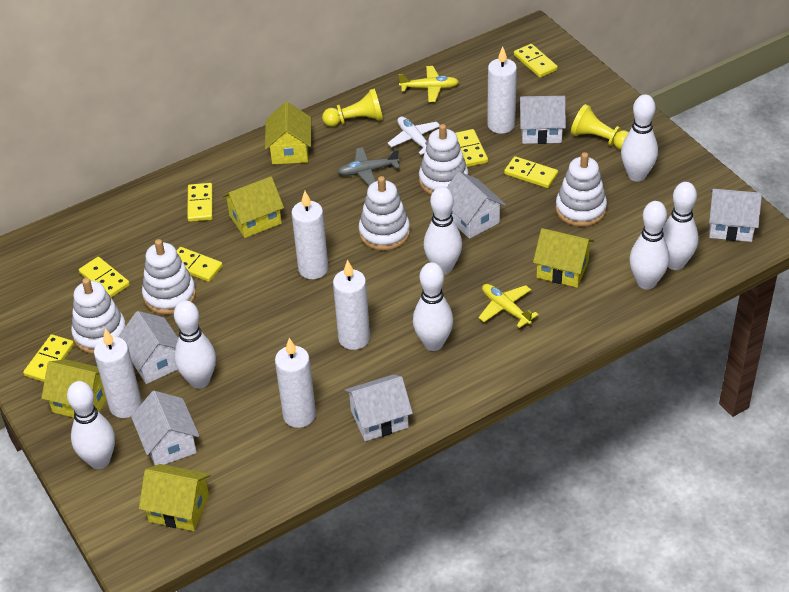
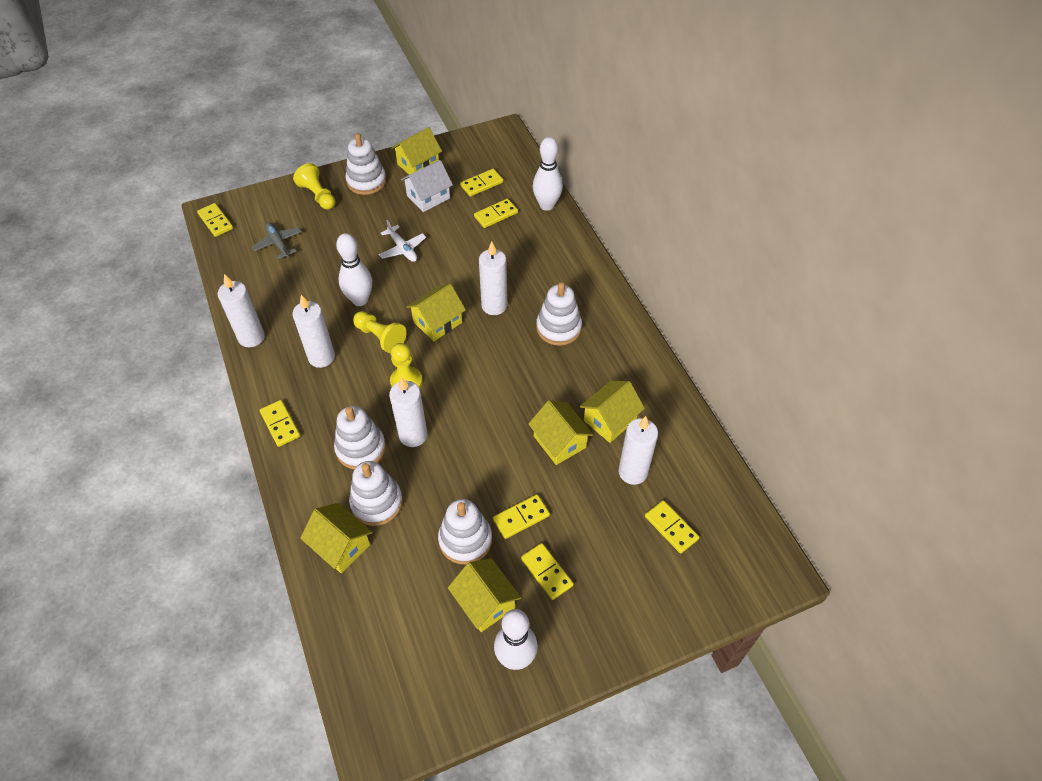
white bowling pin: 7 -> 3
white house: 6 -> 1
yellow house: 5 -> 6
yellow pawn: 2 -> 3
yellow plane: 2 -> 0

